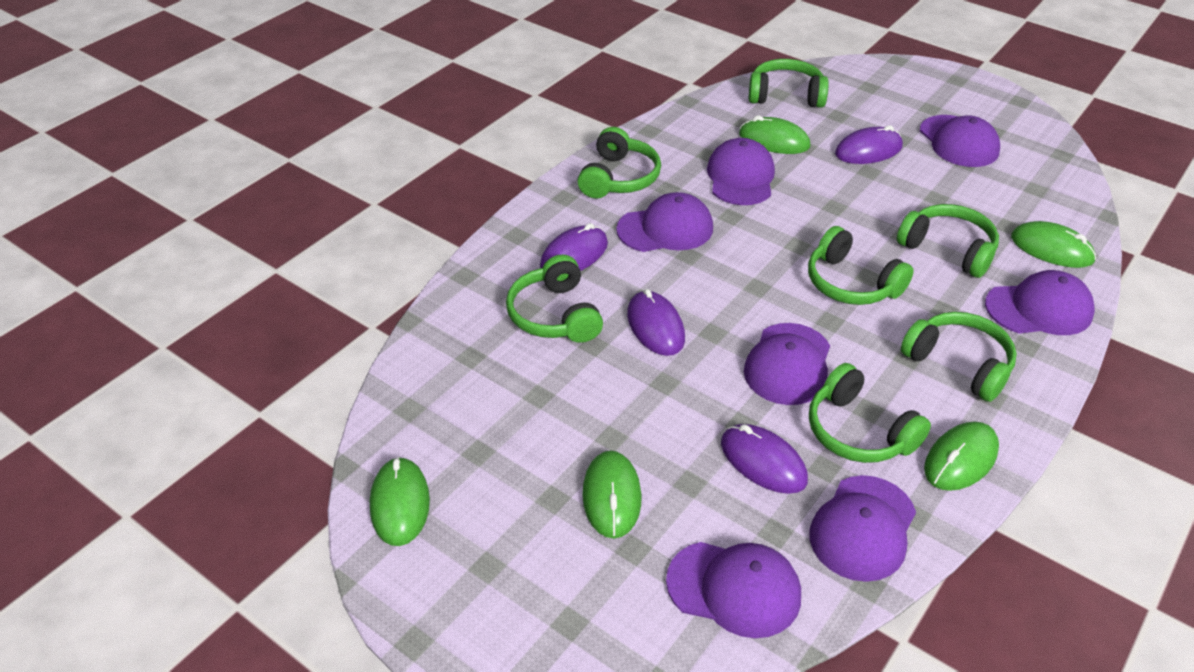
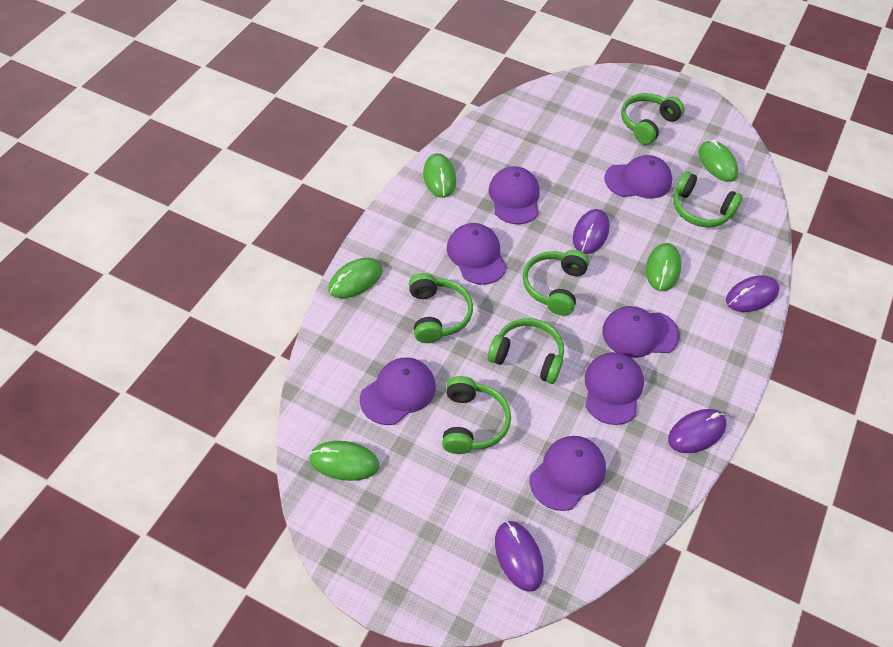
green headphones: 7 -> 6

